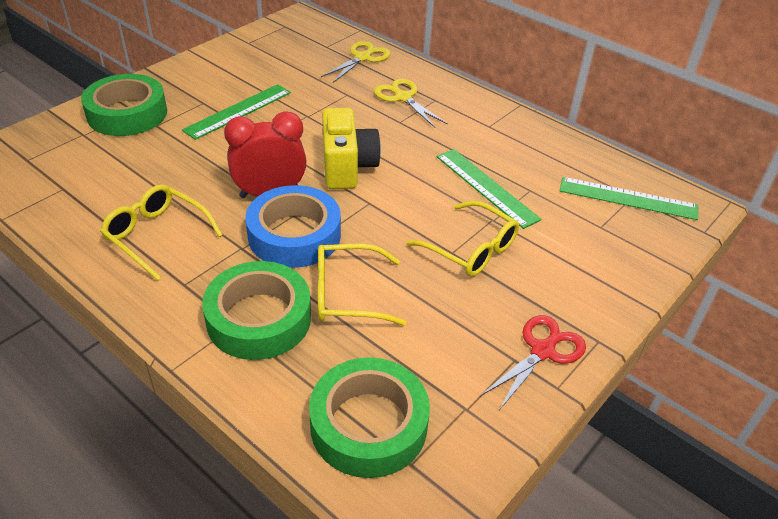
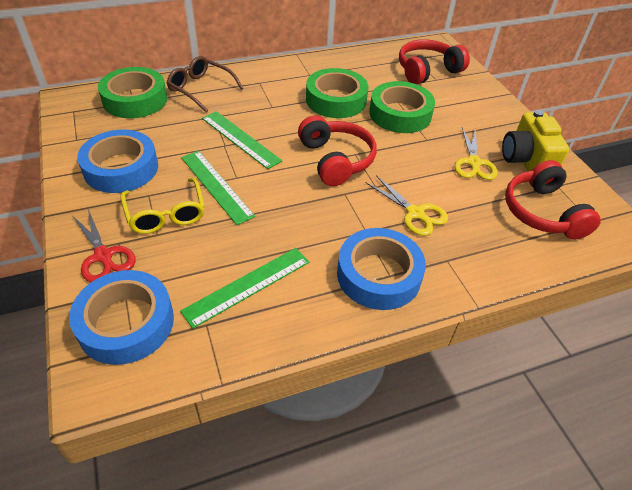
blue tape: 1 -> 3
brown glasses: 0 -> 1
red clock: 1 -> 0
red headphones: 0 -> 3
yellow glasses: 3 -> 1

